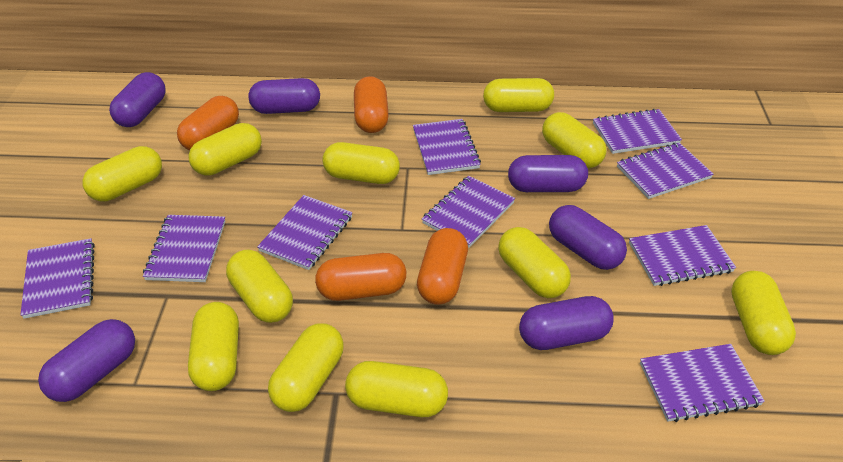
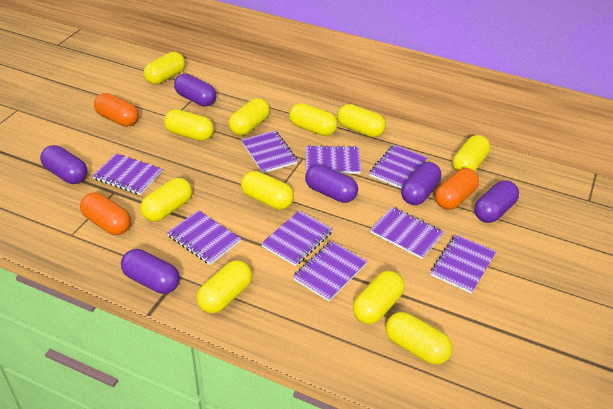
orange capsule: 4 -> 3

